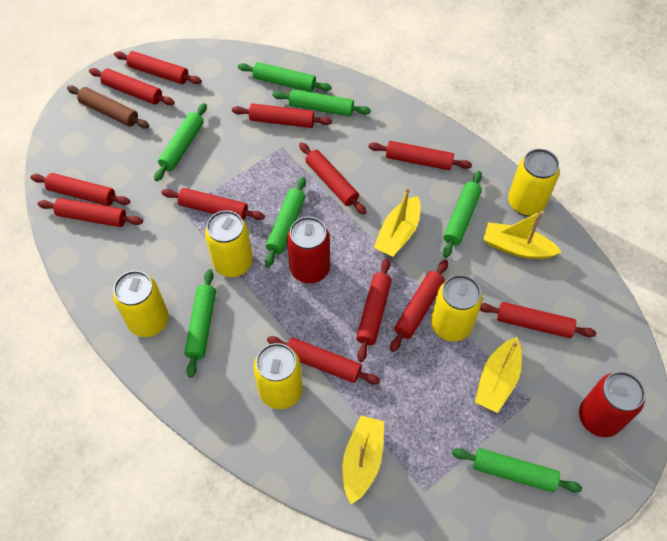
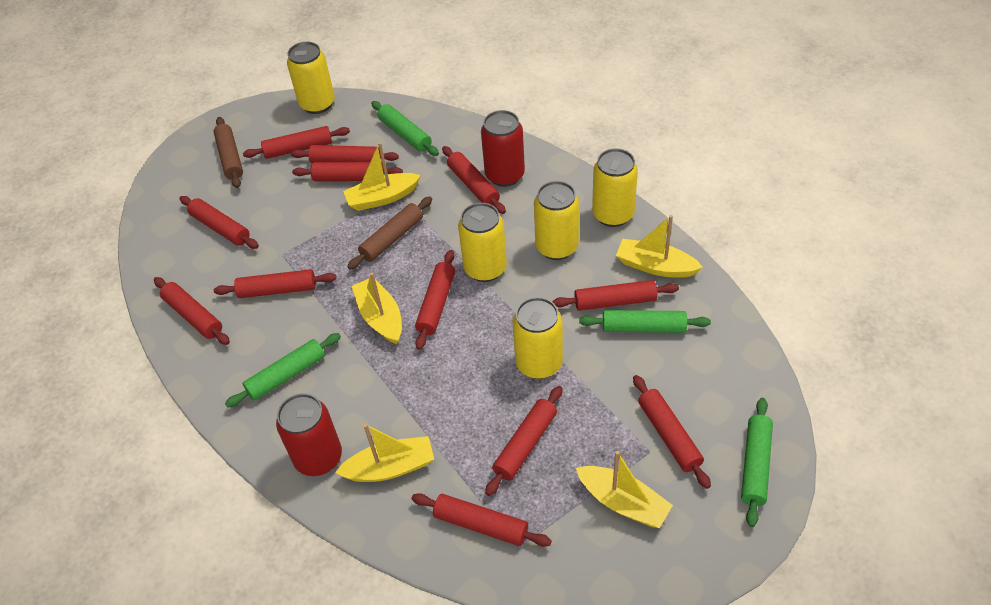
brown rolling pin: 1 -> 2
green rolling pin: 7 -> 4
yellow boat: 4 -> 5

